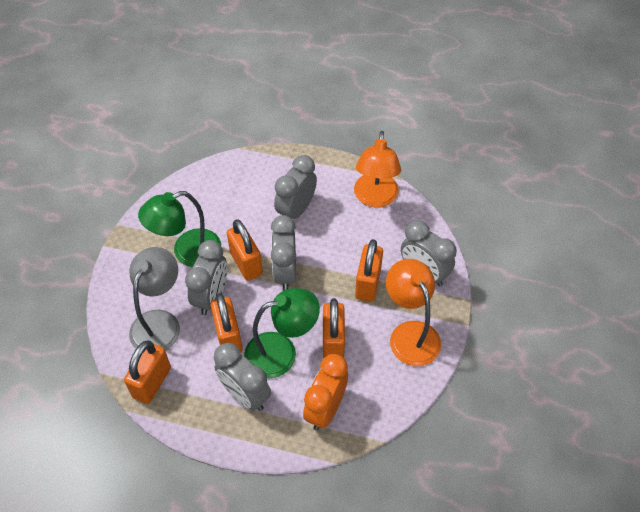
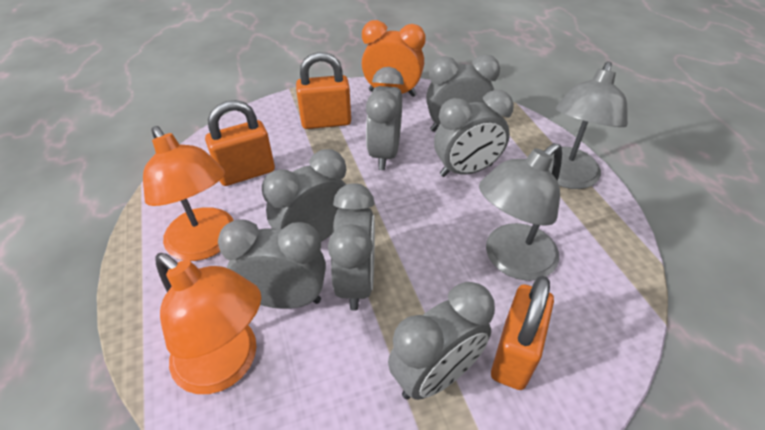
green lamp: 2 -> 0
grey clock: 5 -> 7
grey lamp: 1 -> 2
orange padlock: 5 -> 3

